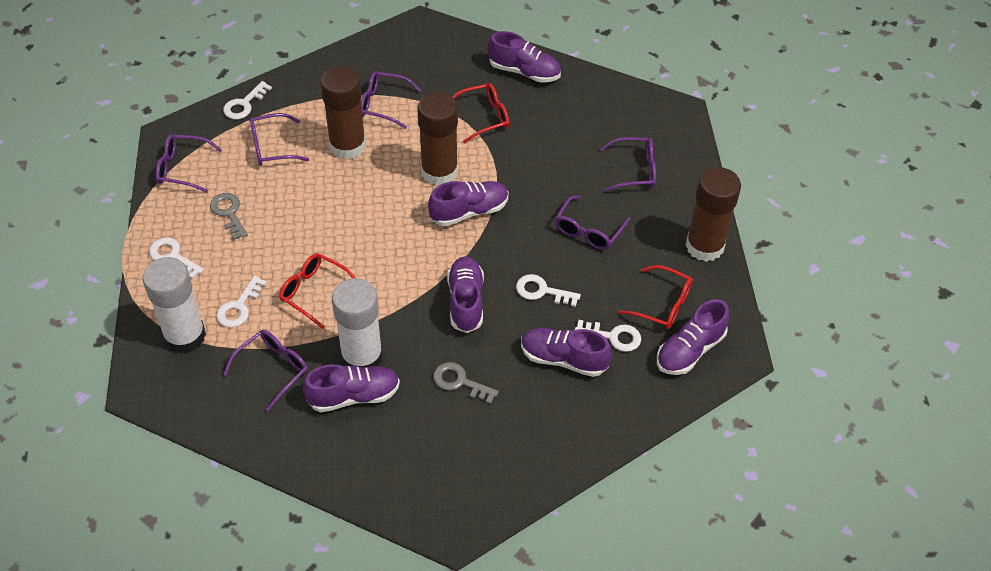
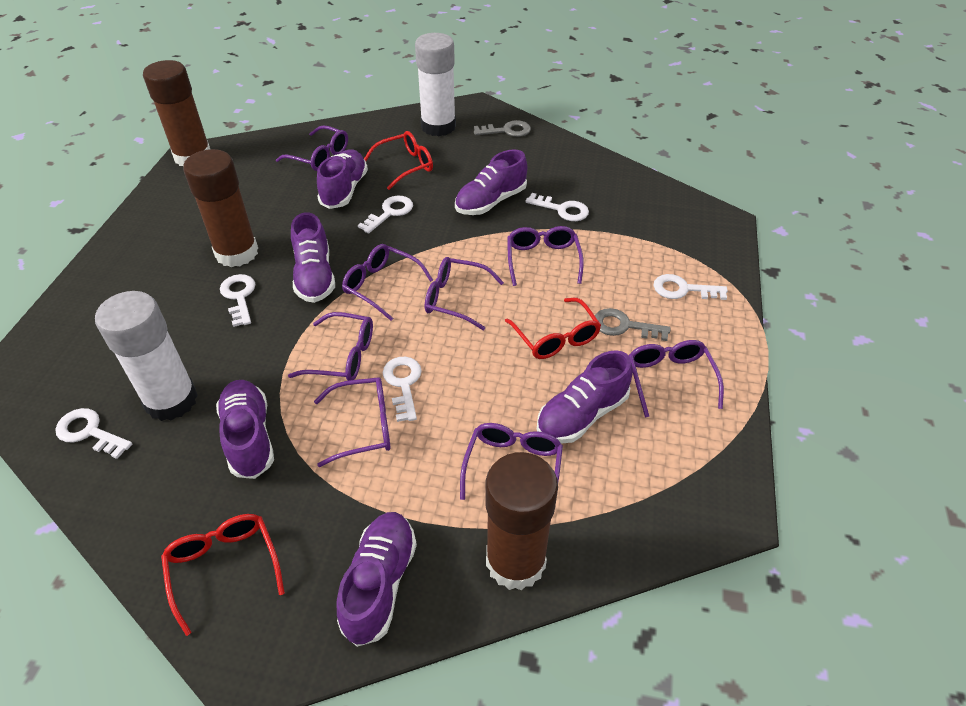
purple glasses: 6 -> 8
white key: 5 -> 6

